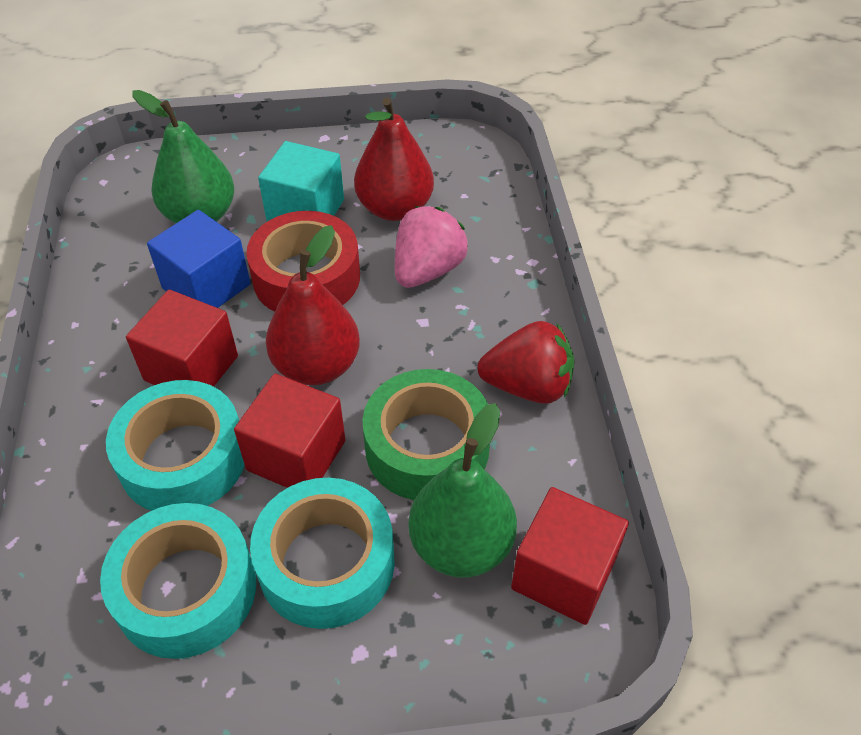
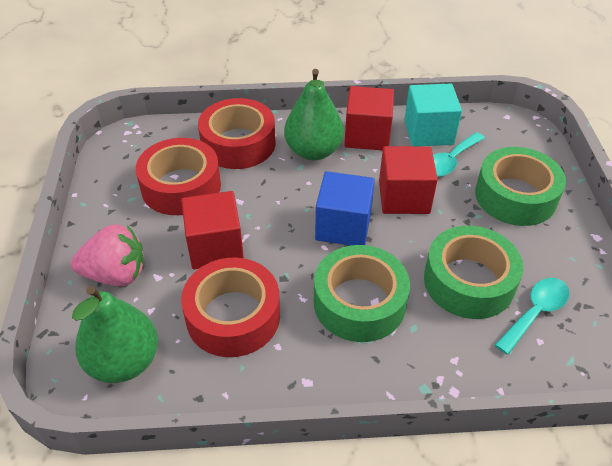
green tape: 1 -> 3
red pear: 2 -> 0
red strawberry: 1 -> 0
red tape: 1 -> 3
turquoise spoon: 0 -> 2
turquoise tape: 3 -> 0

